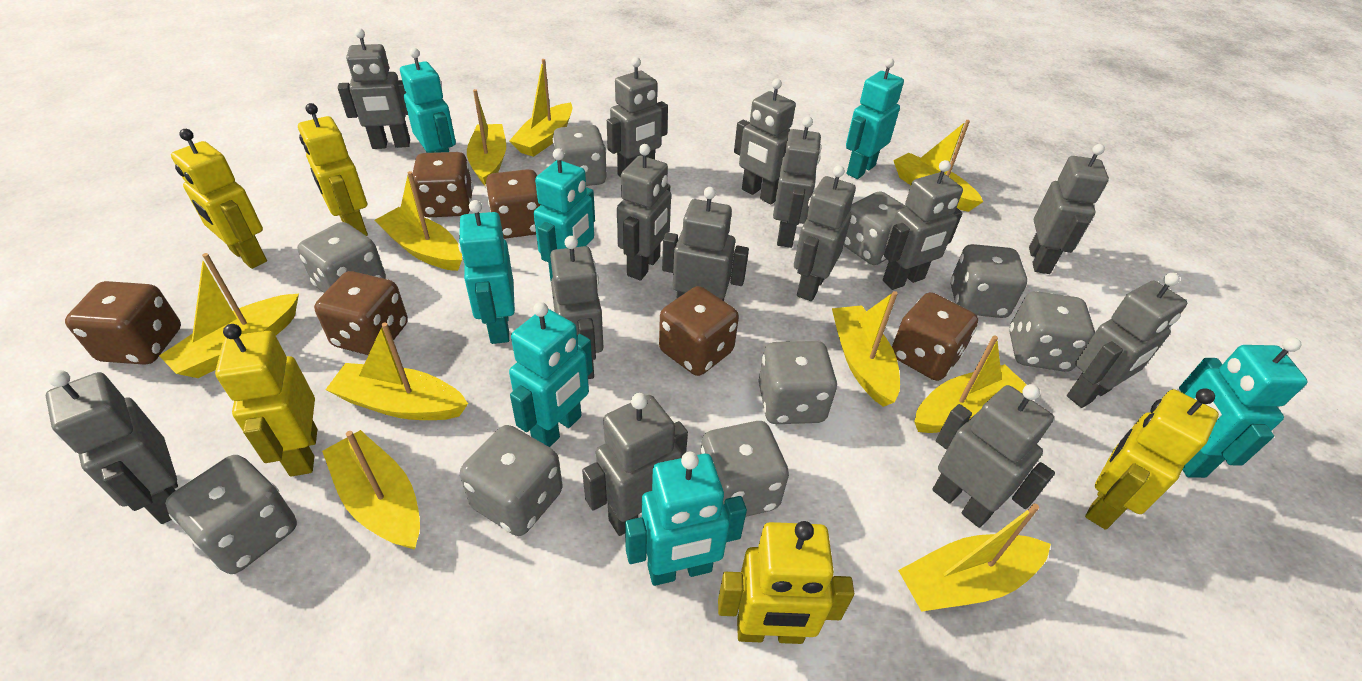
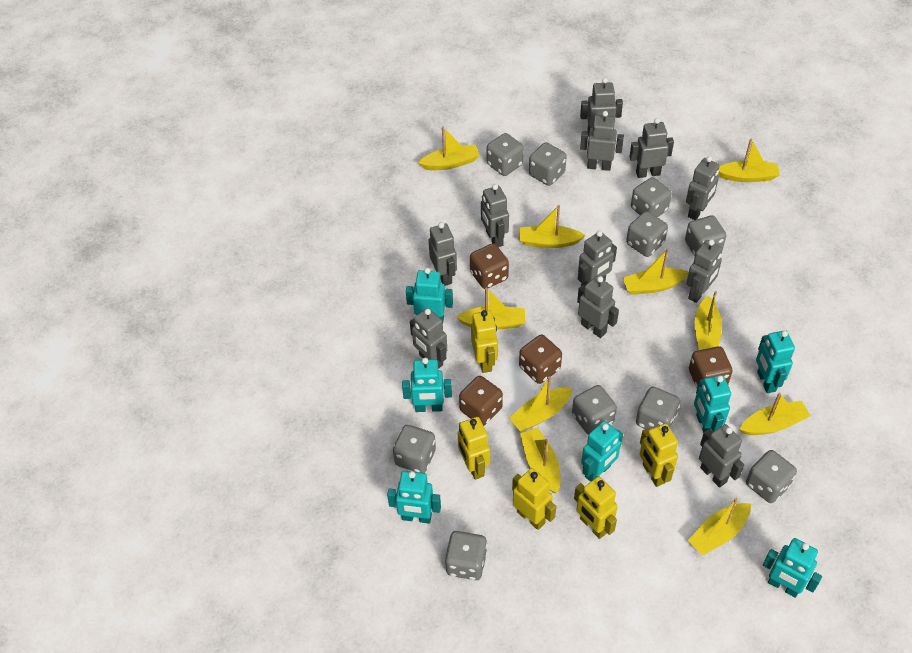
brown dice: 6 -> 4
grey dice: 9 -> 10
grey robot: 14 -> 11

